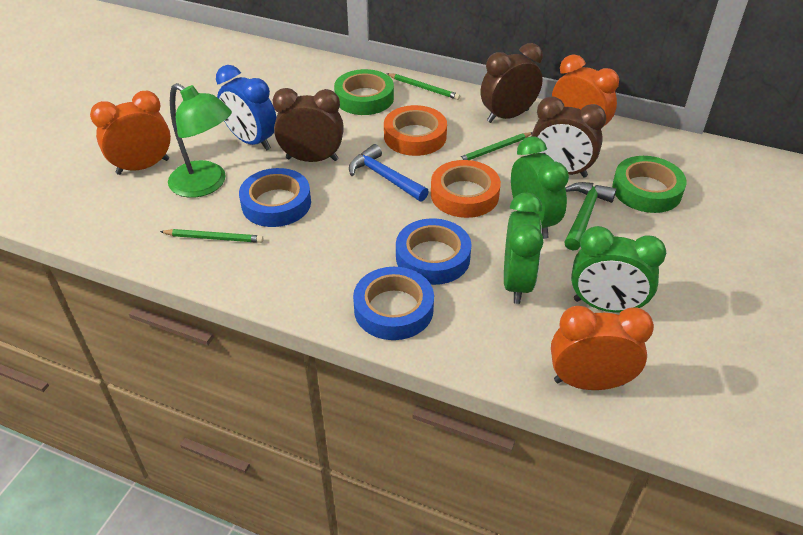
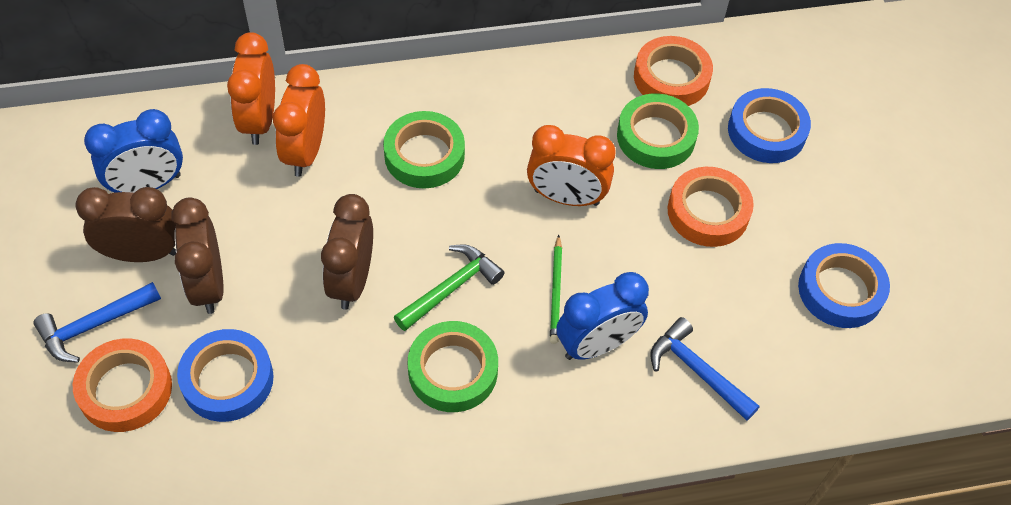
blue clock: 1 -> 2
blue hammer: 1 -> 2
green clock: 3 -> 0
green lamp: 1 -> 0
green pencil: 3 -> 1
green tape: 2 -> 3
orange tape: 2 -> 3

